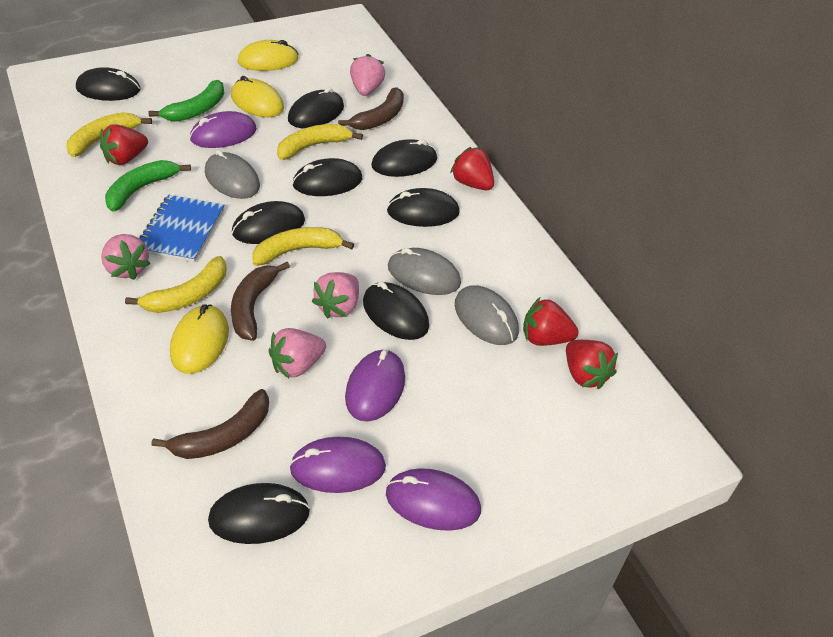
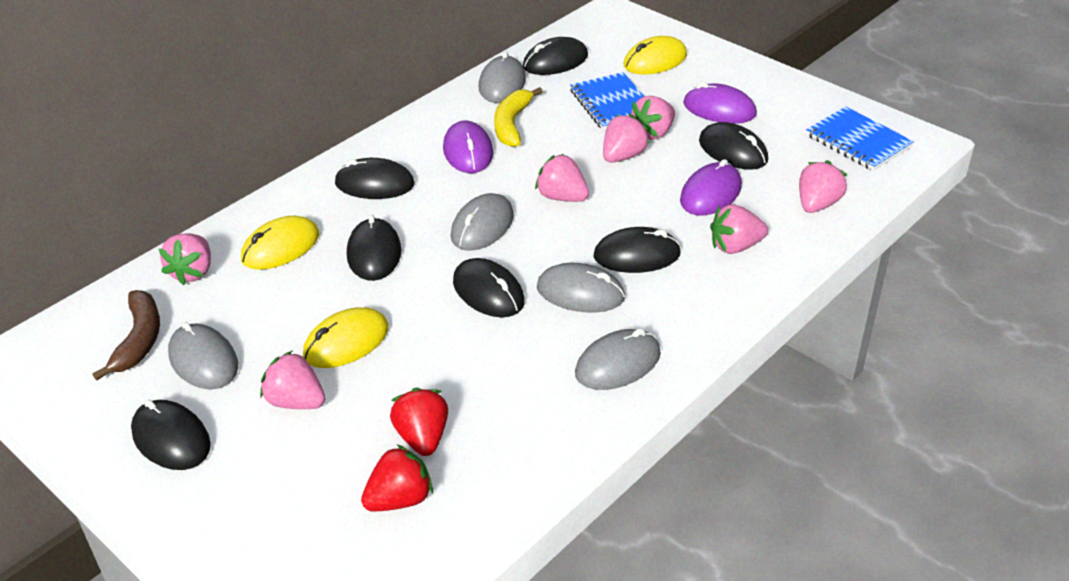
black mouse: 8 -> 7
blue notebook: 1 -> 2
brown banana: 3 -> 1
green banana: 2 -> 0
grey mouse: 3 -> 5
pink strawberry: 4 -> 7
purple mouse: 4 -> 3
red strawberry: 4 -> 2
yellow banana: 4 -> 1

